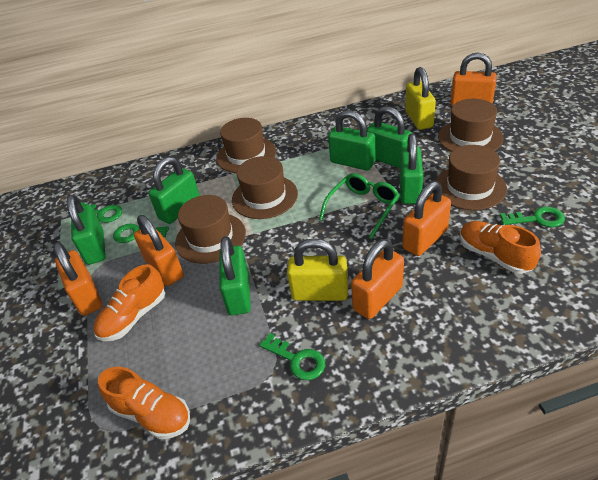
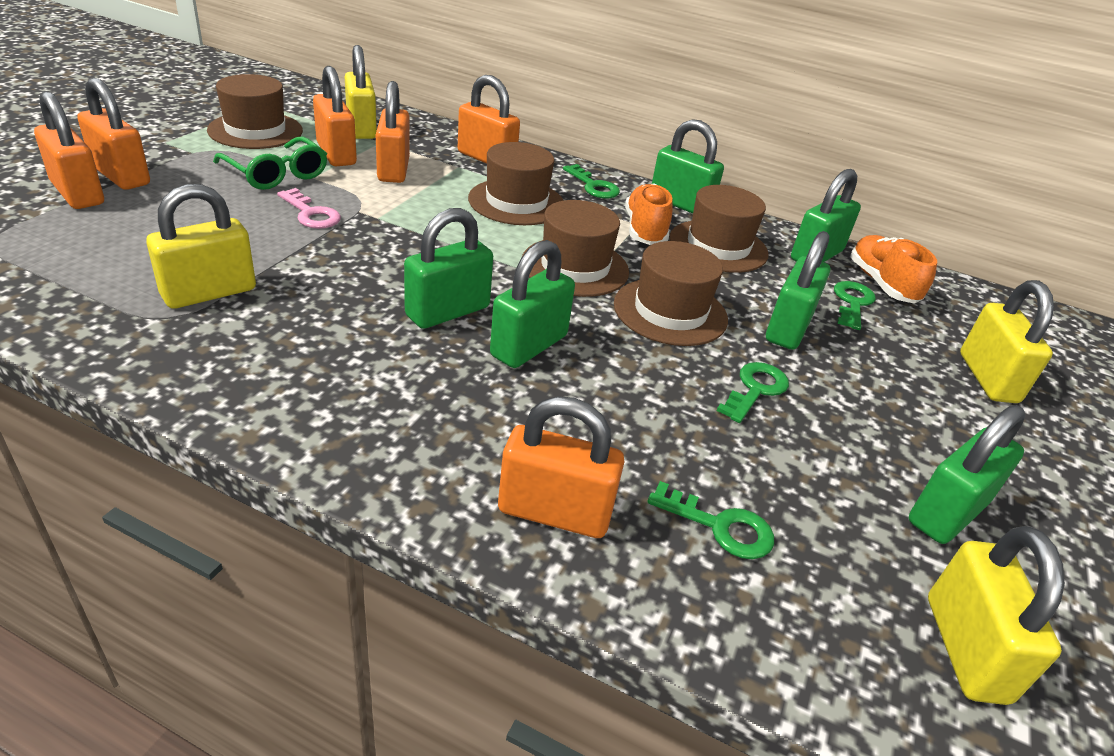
orange padlock: 5 -> 6
orange shoe: 3 -> 2
pink key: 0 -> 1
yellow padlock: 2 -> 4

